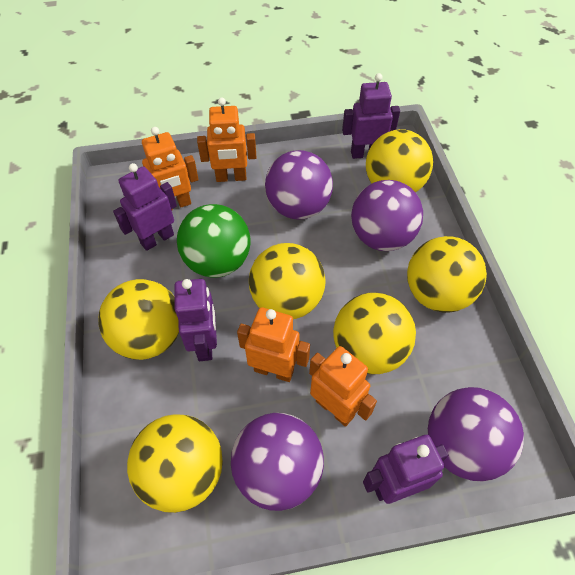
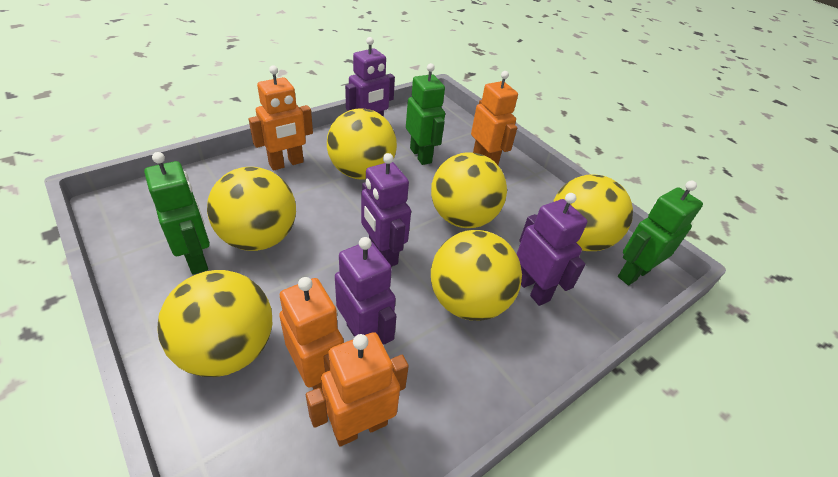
green ball: 1 -> 0
green robot: 0 -> 3
purple ball: 4 -> 0

